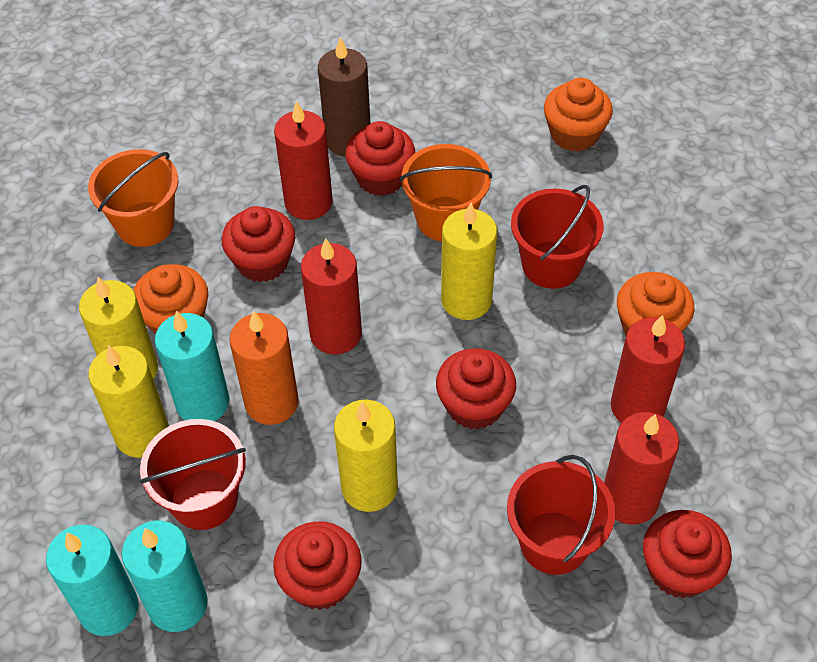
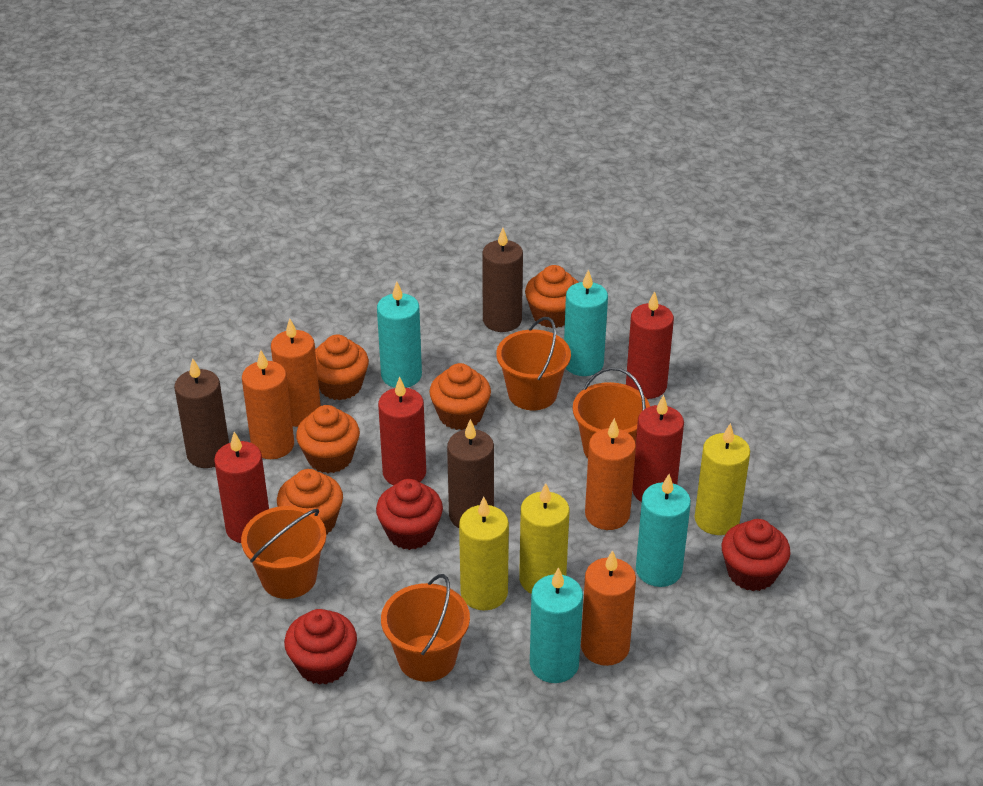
brown candle: 1 -> 3
orange bucket: 2 -> 4
orange candle: 1 -> 4
orange cupcake: 3 -> 5
red bucket: 3 -> 0
red cupcake: 5 -> 3
turquoise candle: 3 -> 4
yellow candle: 4 -> 3

